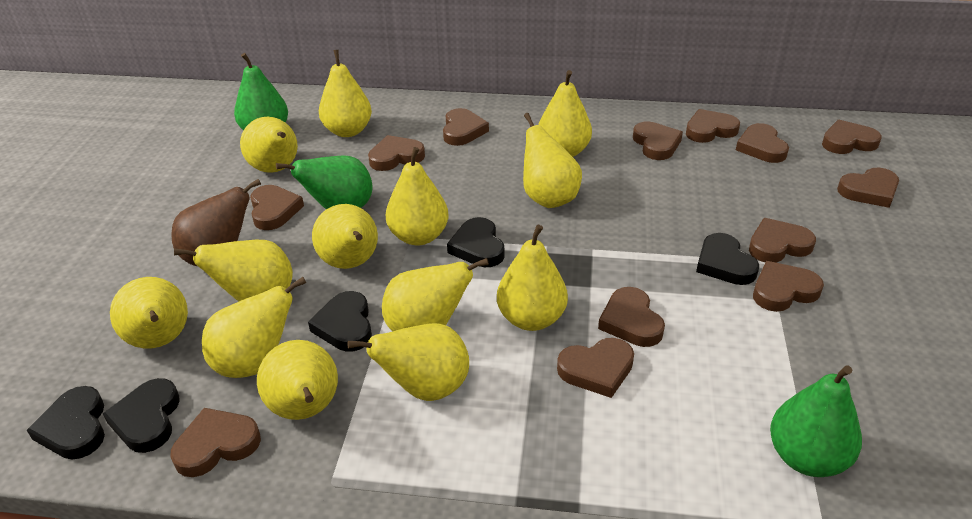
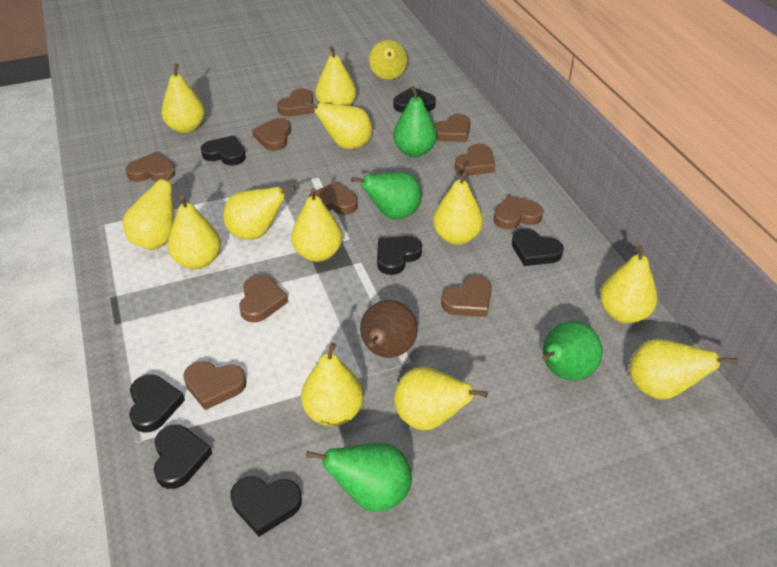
black heart: 5 -> 7
brown heart: 13 -> 10
green pear: 3 -> 4

